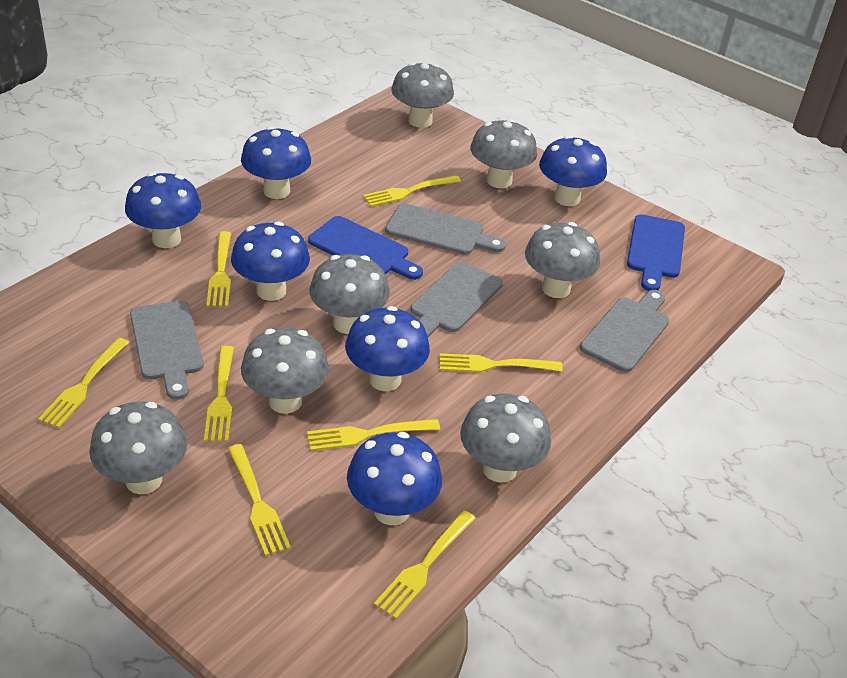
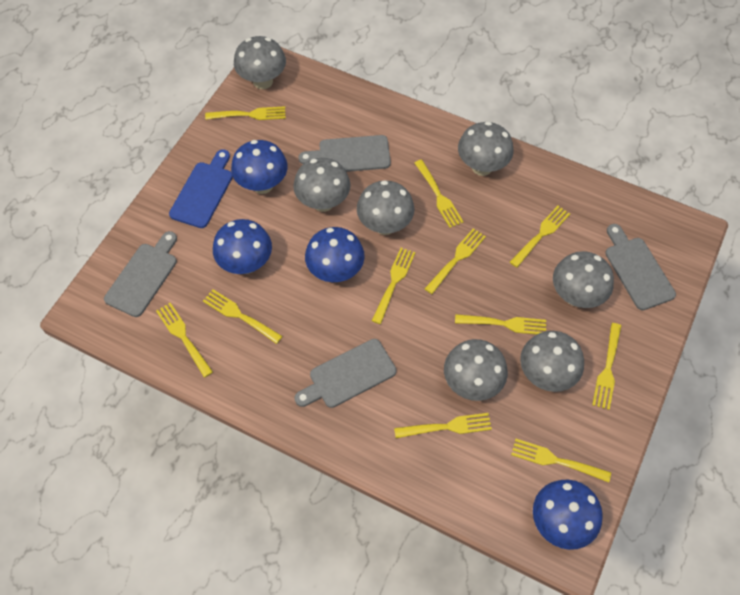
blue cutting board: 2 -> 1
blue mushroom: 6 -> 4
yellow fork: 8 -> 11

